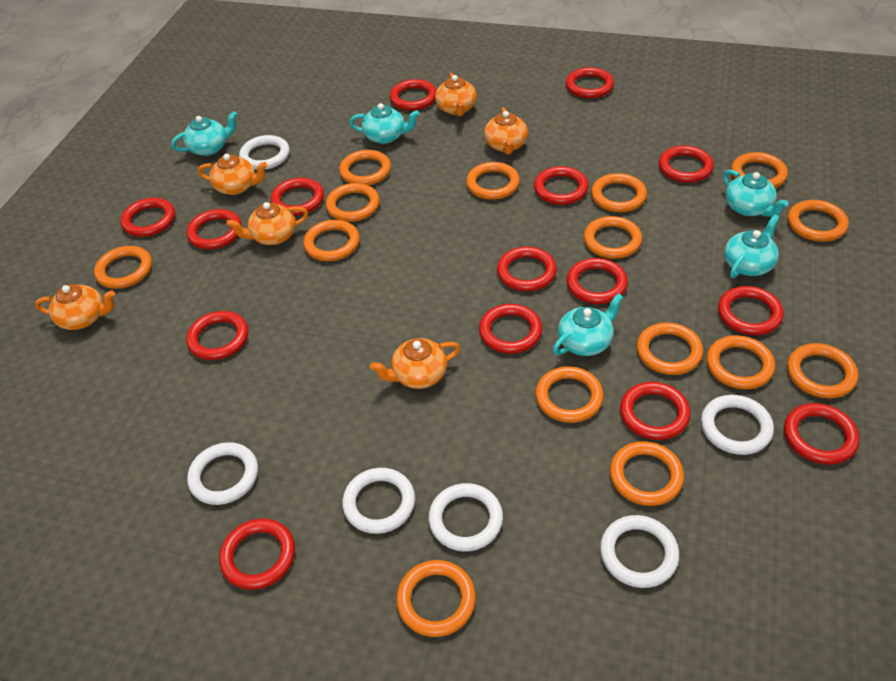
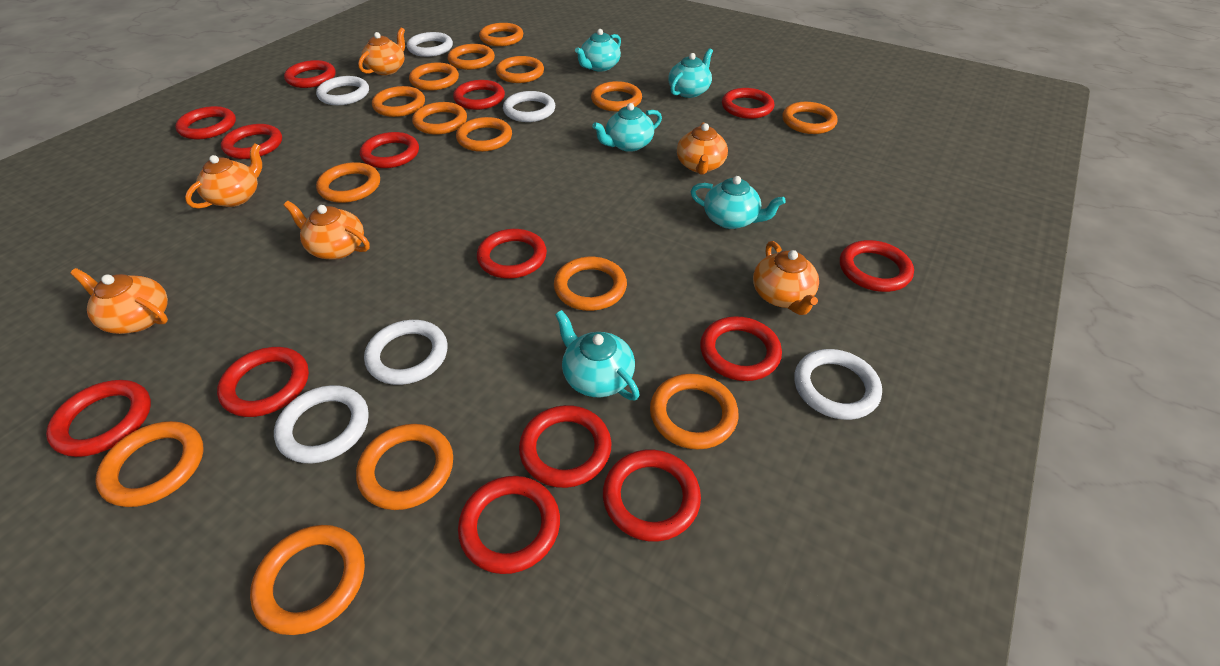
red ring: 15 -> 14

